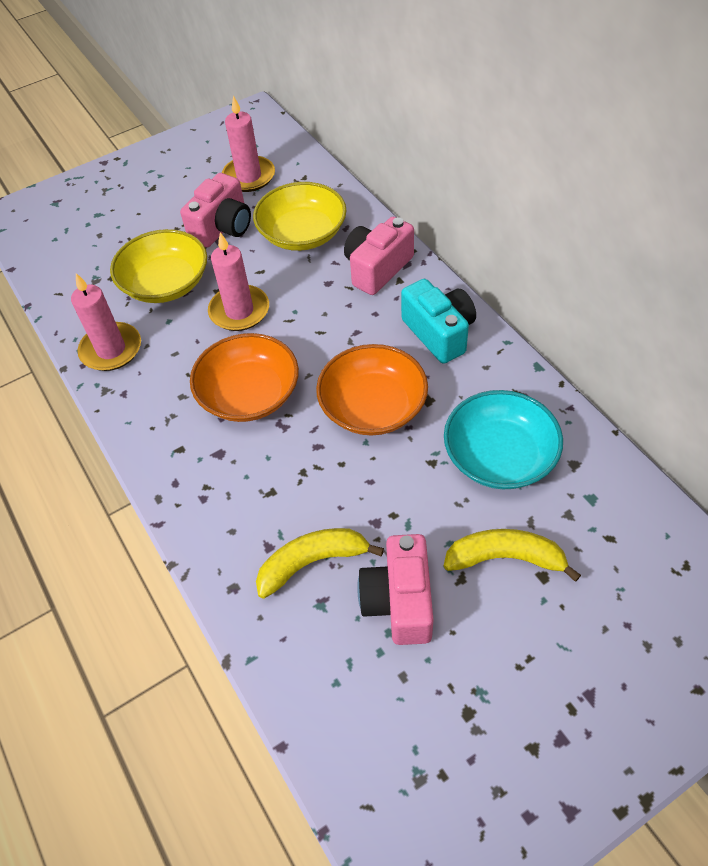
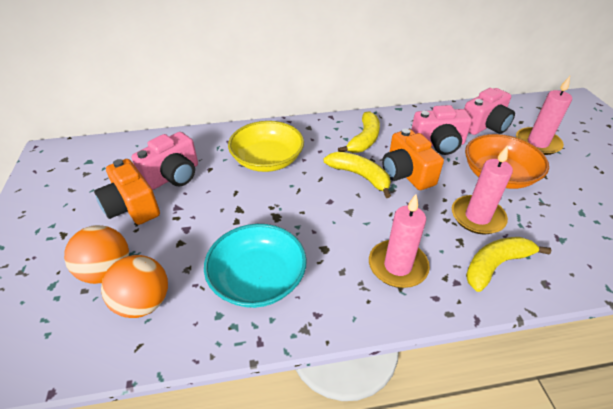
orange ball: 0 -> 2
orange bowl: 2 -> 1
orange camera: 0 -> 2
turquoise camera: 1 -> 0
yellow banana: 2 -> 3
yellow bowl: 2 -> 1

